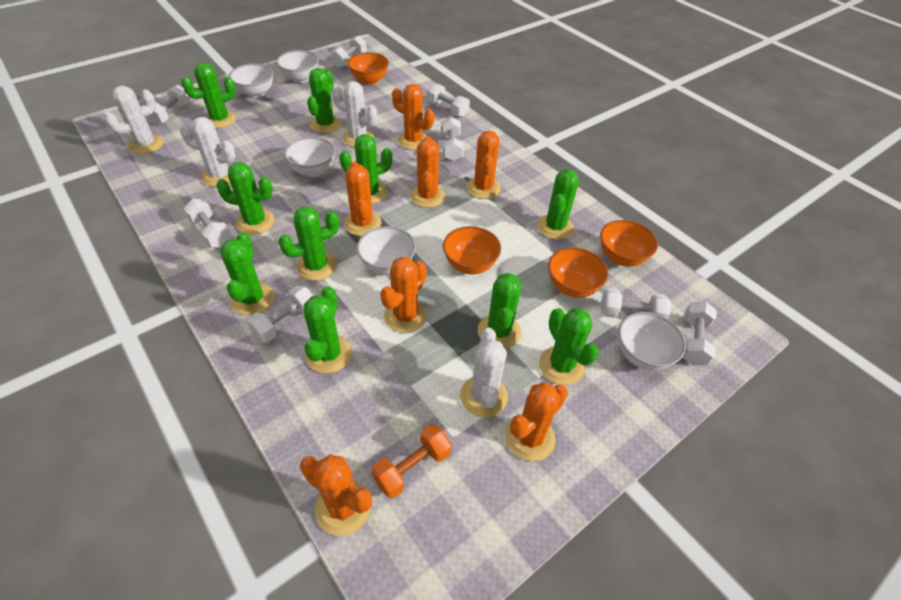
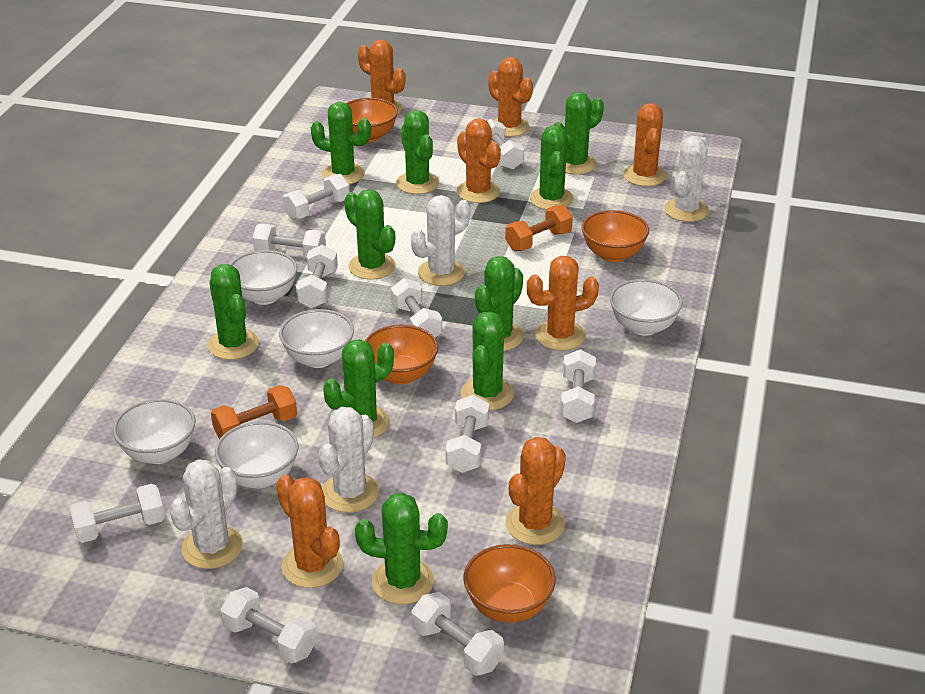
orange dumbbell: 1 -> 2
white dumbbell: 8 -> 10

